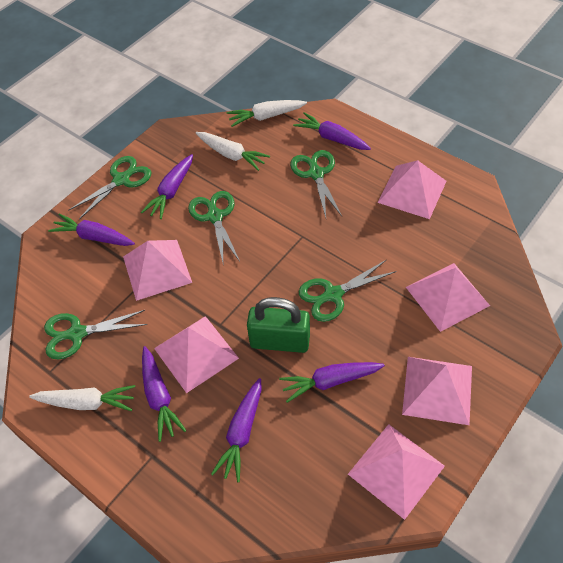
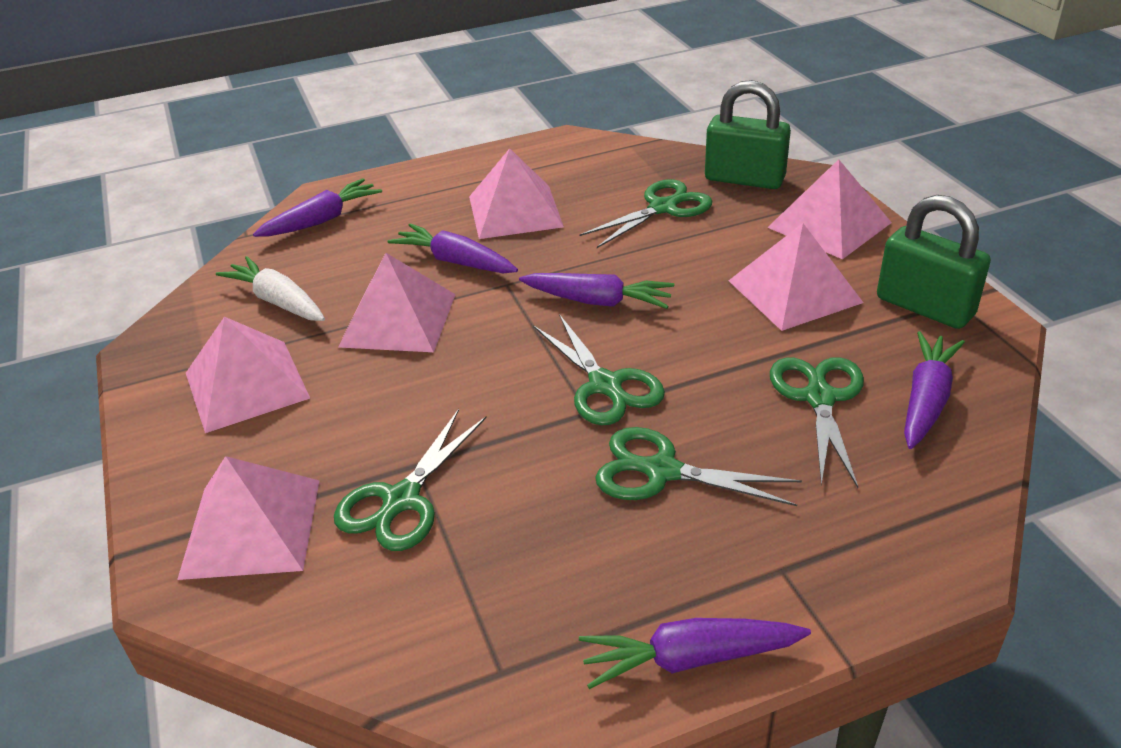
green padlock: 1 -> 2
purple carrot: 6 -> 5
white carrot: 3 -> 1

